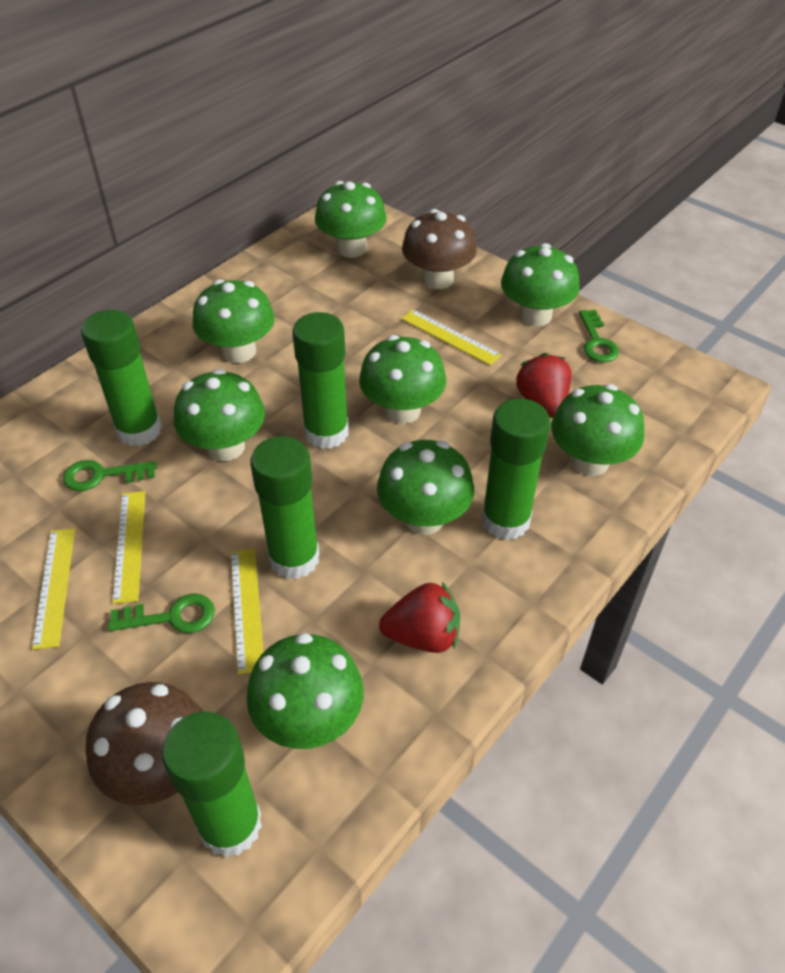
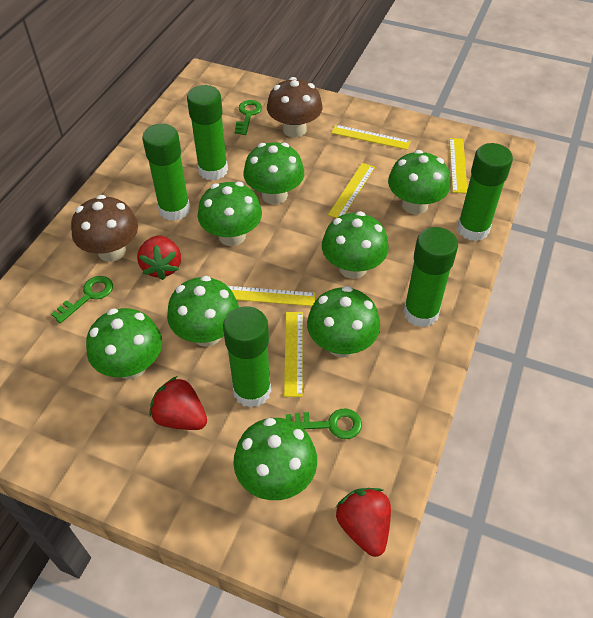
red strawberry: 2 -> 3
yellow ruler: 4 -> 5

